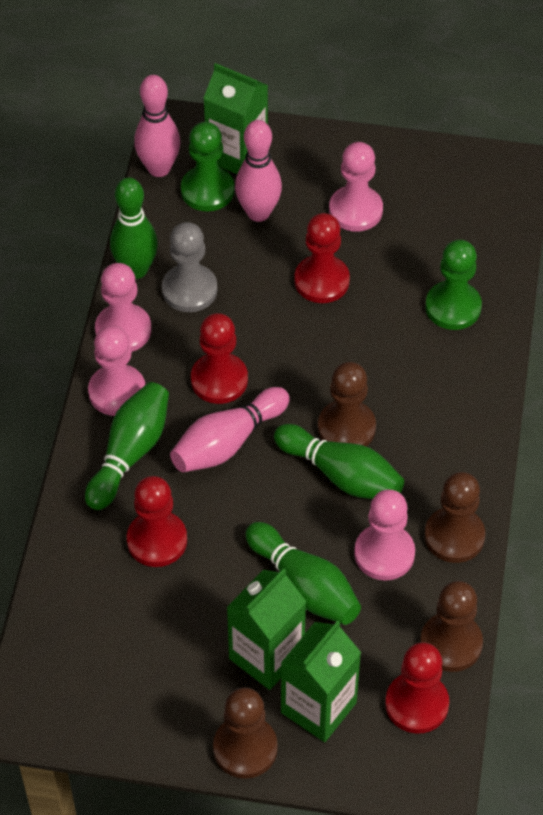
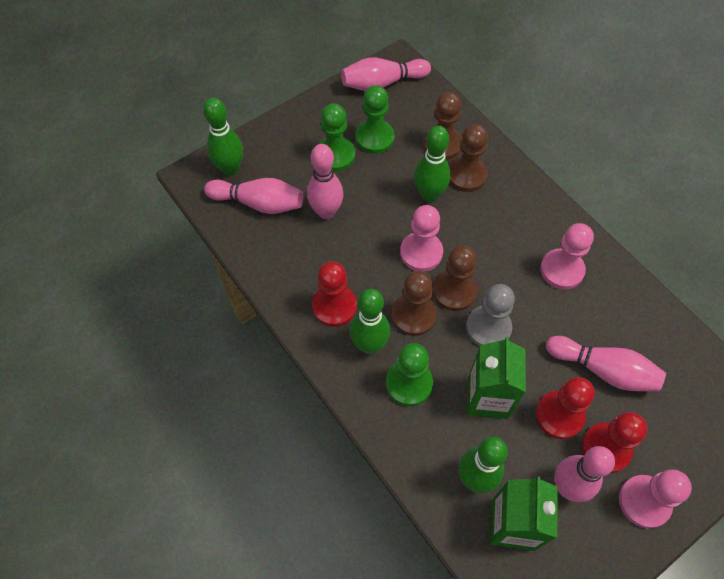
green carton: 3 -> 2
green pawn: 2 -> 3
pink bowling pin: 3 -> 5
pink pawn: 4 -> 3
red pawn: 4 -> 3

